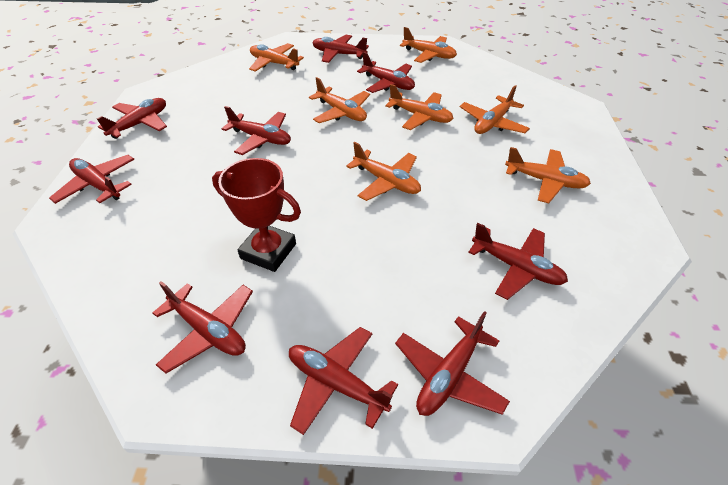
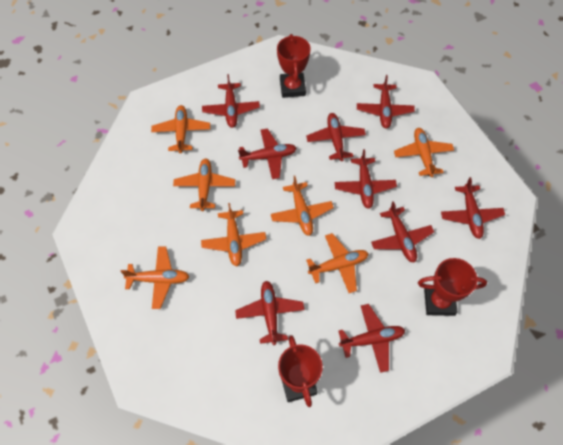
red trophy: 1 -> 3

